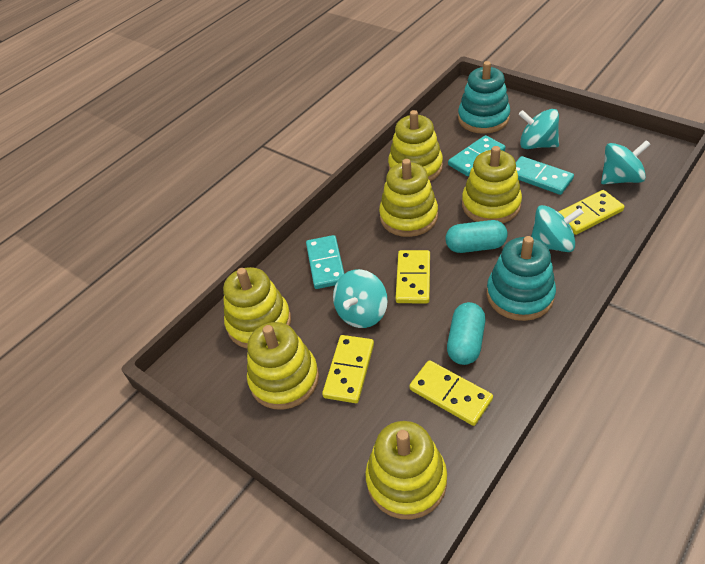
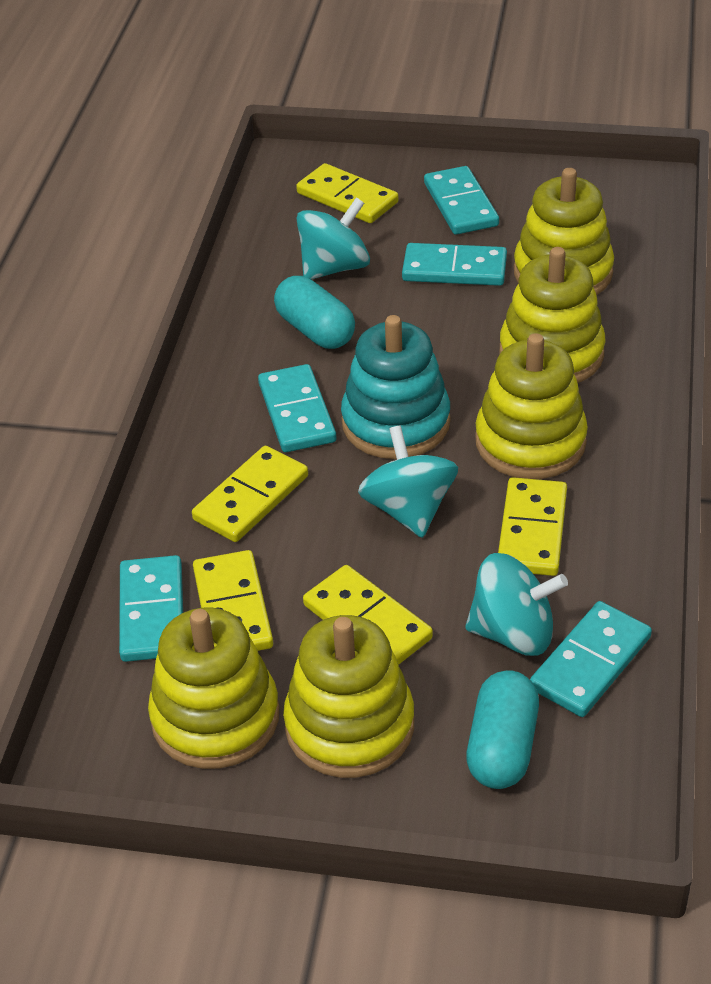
turquoise domino: 3 -> 5
turquoise spinning top: 4 -> 3
turquoise stacking toy: 2 -> 1
yellow domino: 4 -> 5
yellow stacking toy: 6 -> 5

